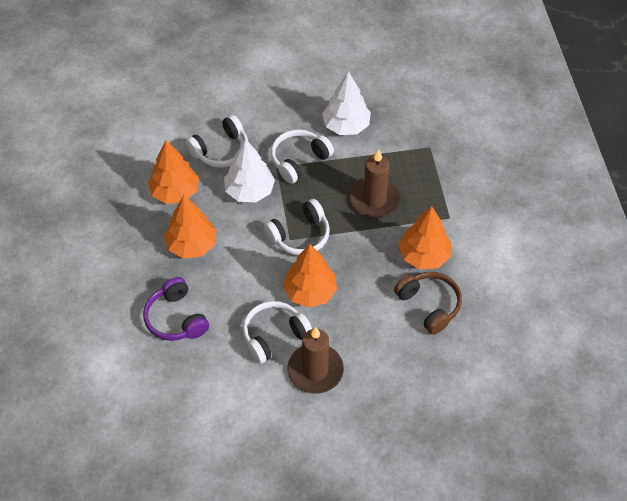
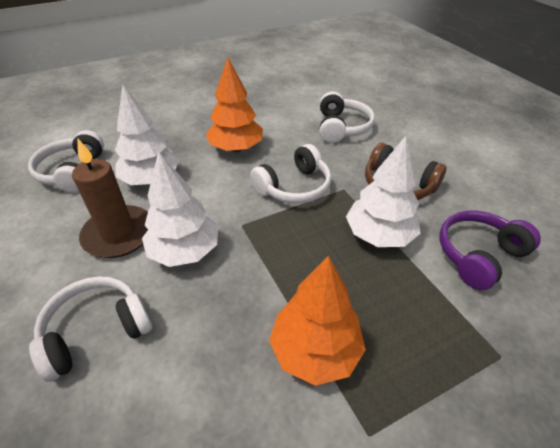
brown candle: 2 -> 1
orange tree: 4 -> 2
white tree: 2 -> 3

